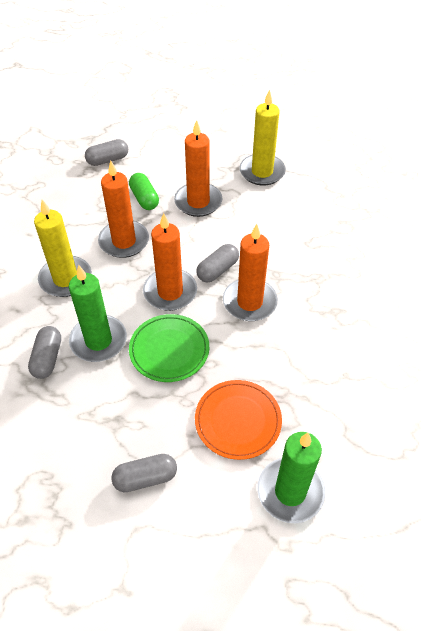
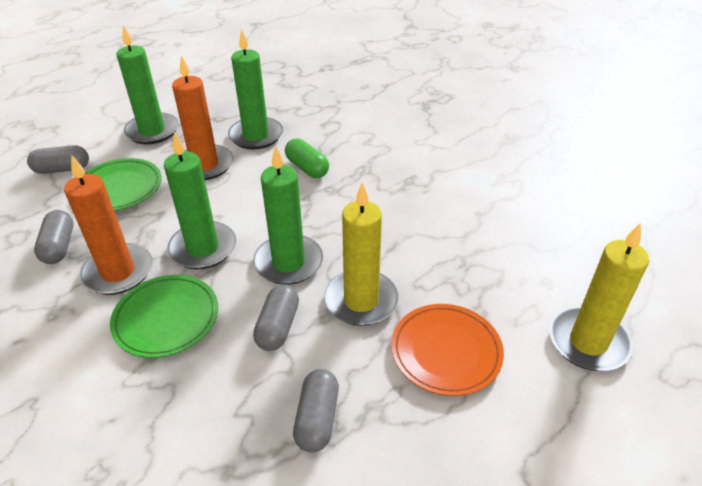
green candle: 2 -> 4
green plate: 1 -> 2
orange candle: 4 -> 2

